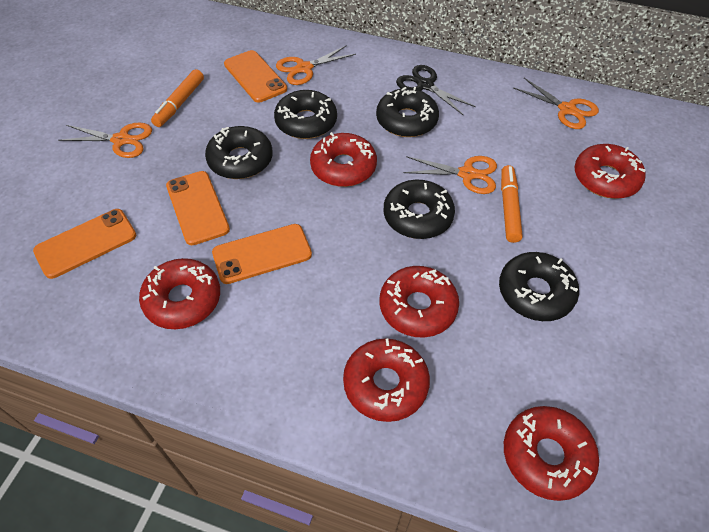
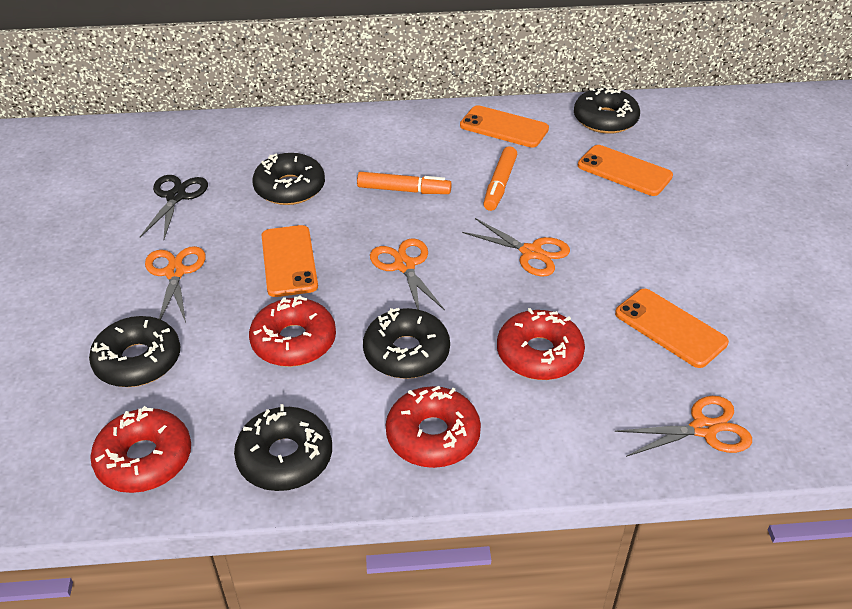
red donut: 6 -> 4

